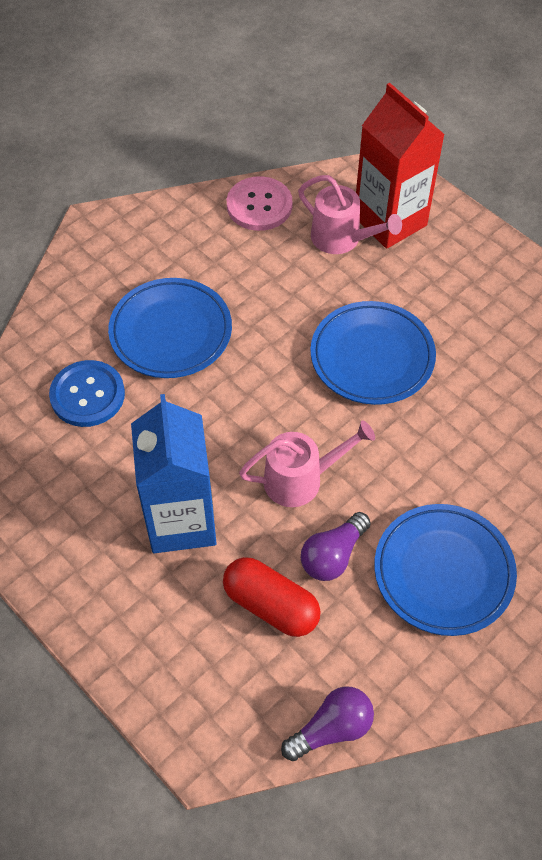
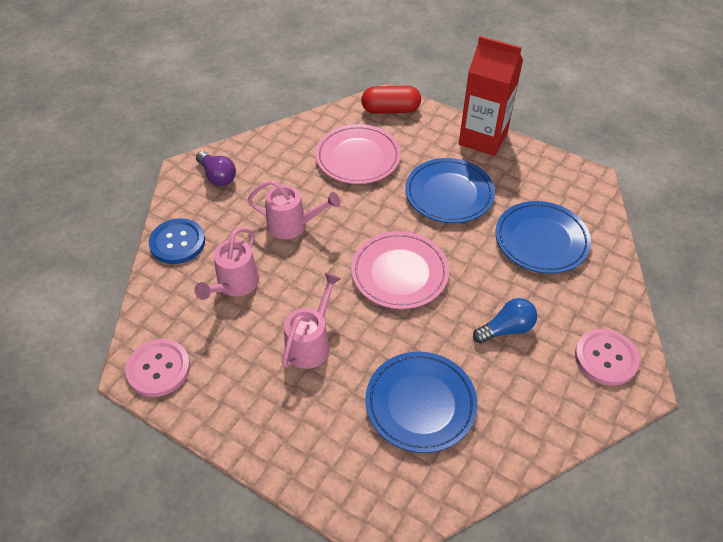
blue carton: 1 -> 0
blue light bulb: 0 -> 1
pink button: 1 -> 2
pink plate: 0 -> 2
pink watering can: 2 -> 3
purple light bulb: 2 -> 1

